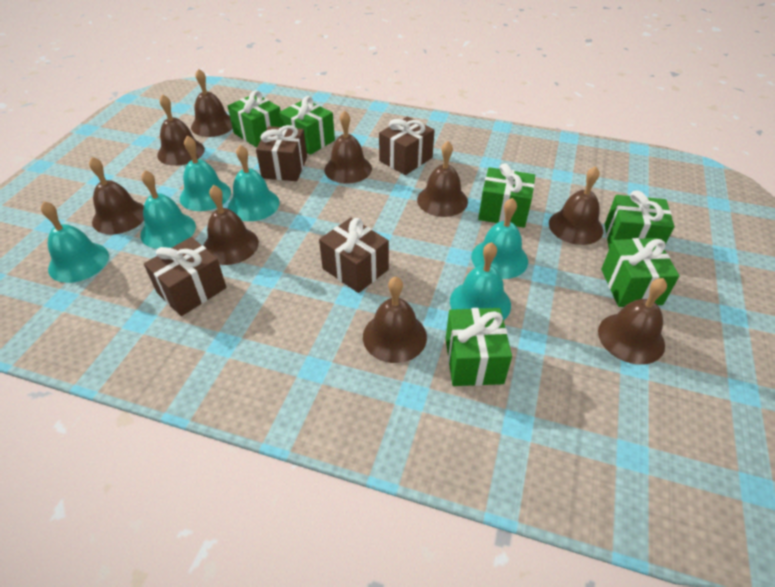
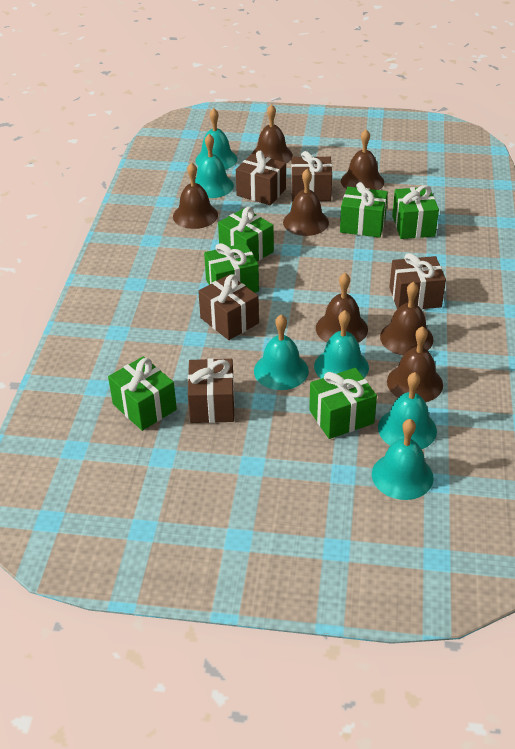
brown bell: 9 -> 7
brown gift: 4 -> 5

